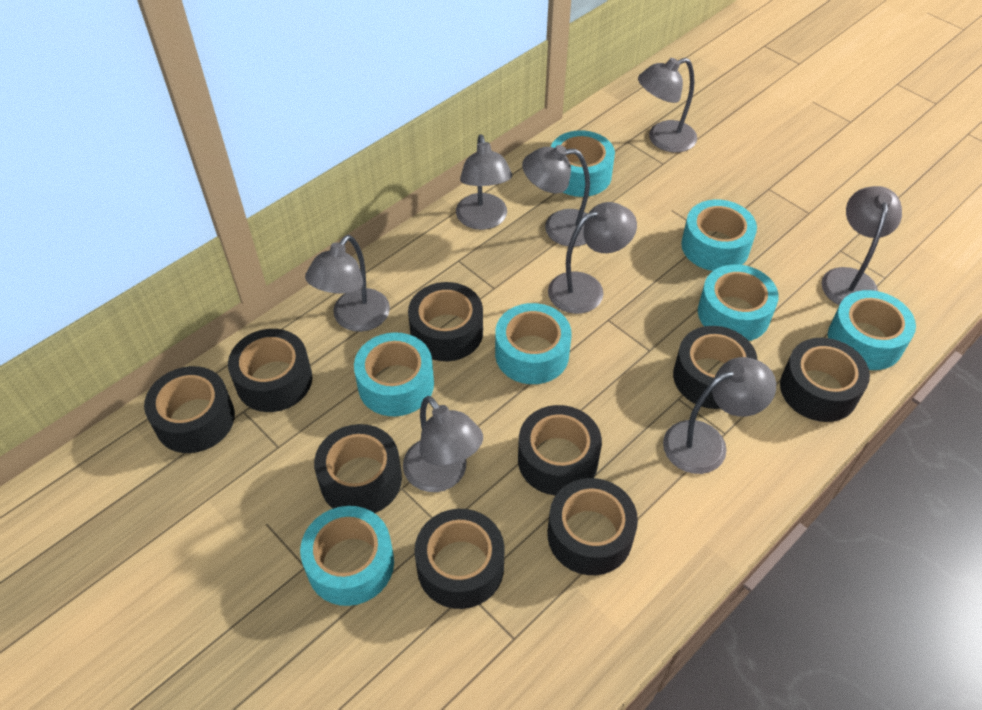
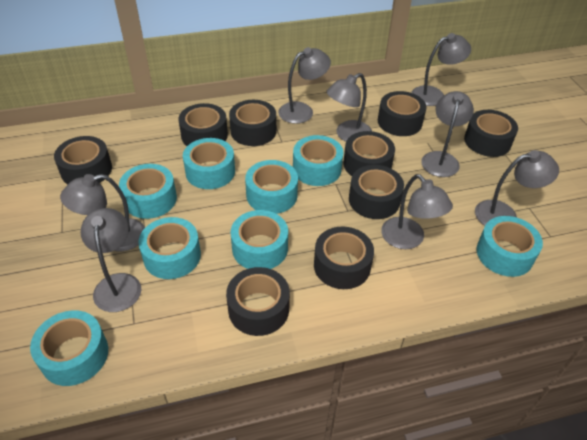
turquoise tape: 7 -> 8

